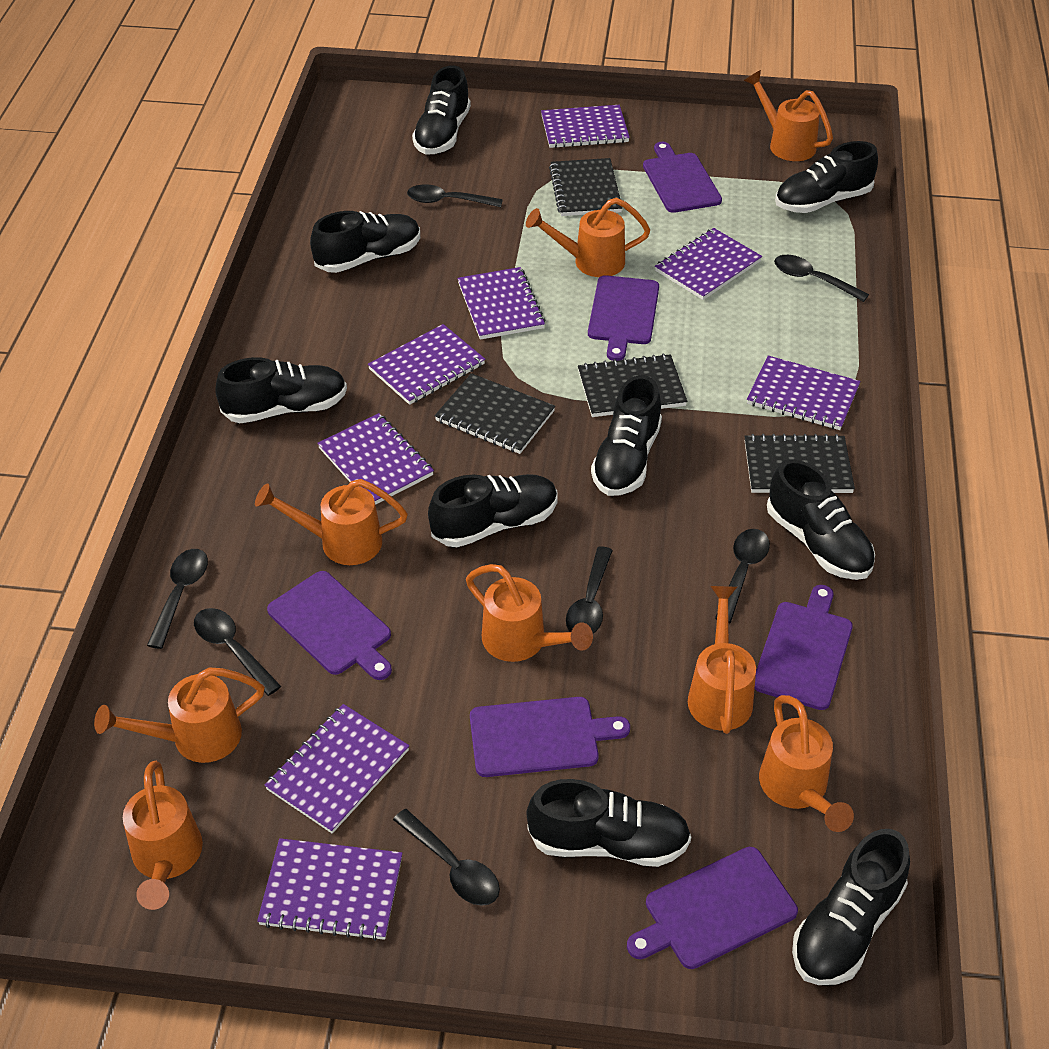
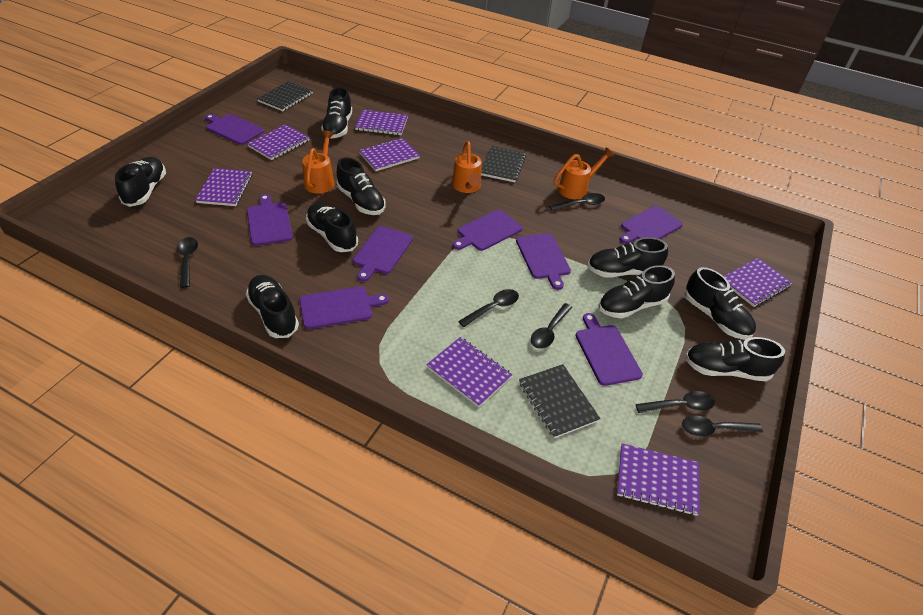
black notebook: 4 -> 3
black spoon: 7 -> 6
orange watering can: 8 -> 3
purple cutting board: 6 -> 8
purple notebook: 8 -> 7

